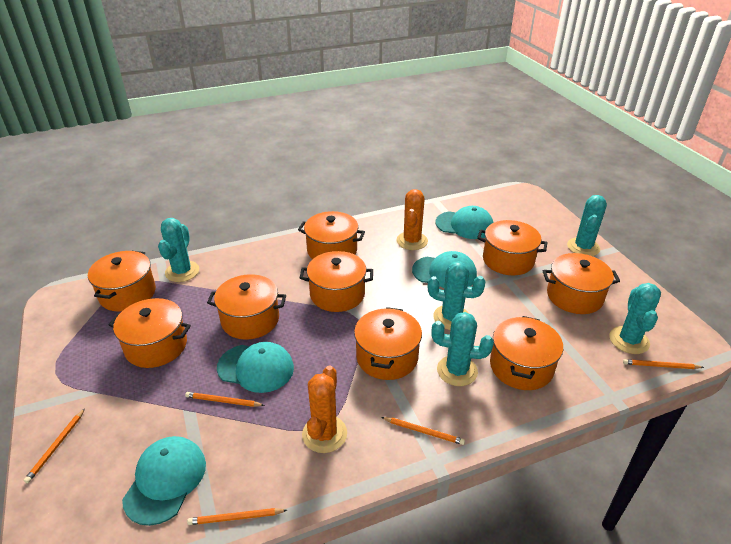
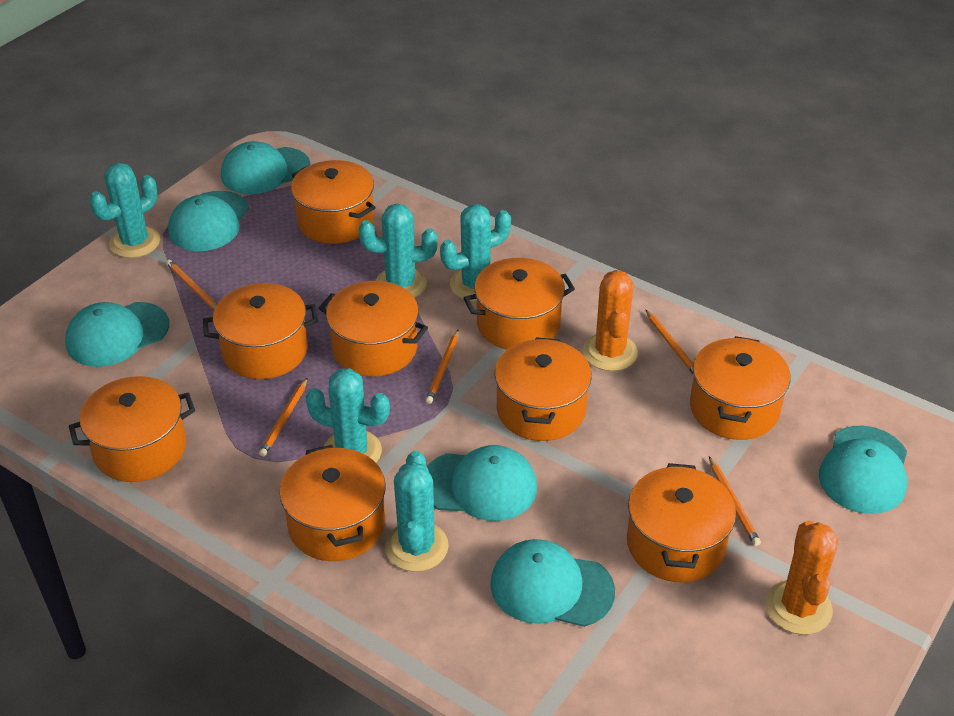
turquoise cap: 4 -> 6

